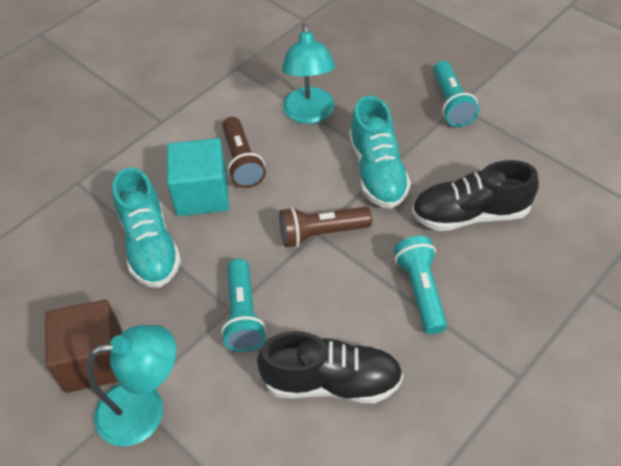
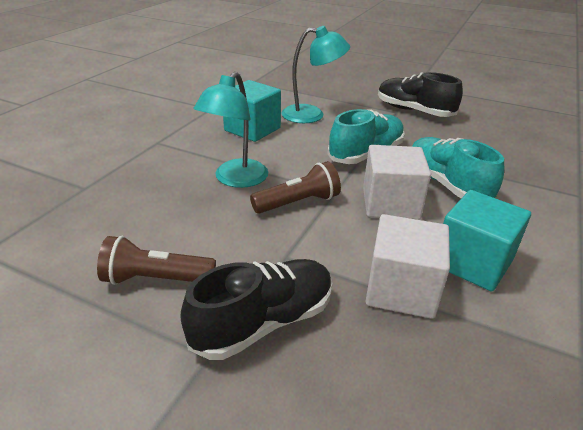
brown cube: 1 -> 0
turquoise cube: 1 -> 2
turquoise flashlight: 3 -> 0
white cube: 0 -> 2

